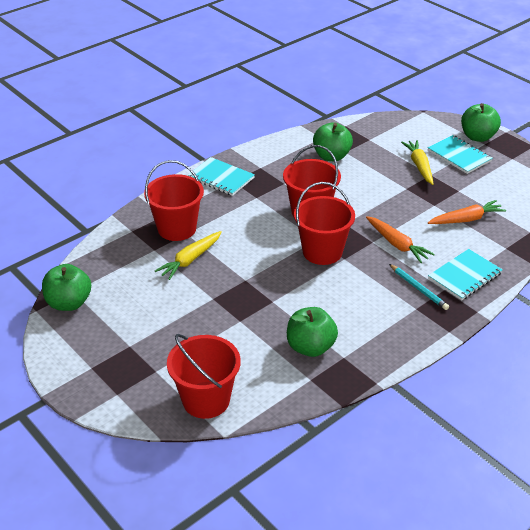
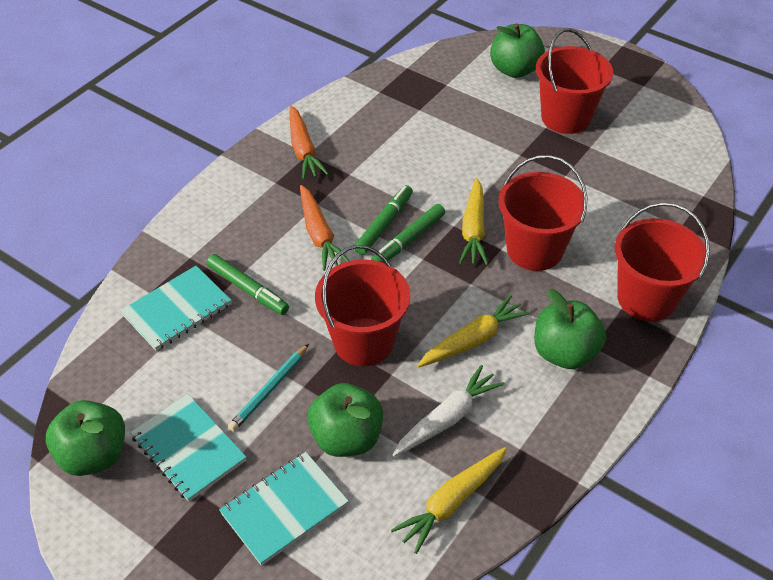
green marker: 0 -> 3
white carrot: 0 -> 1
yellow carrot: 2 -> 3

